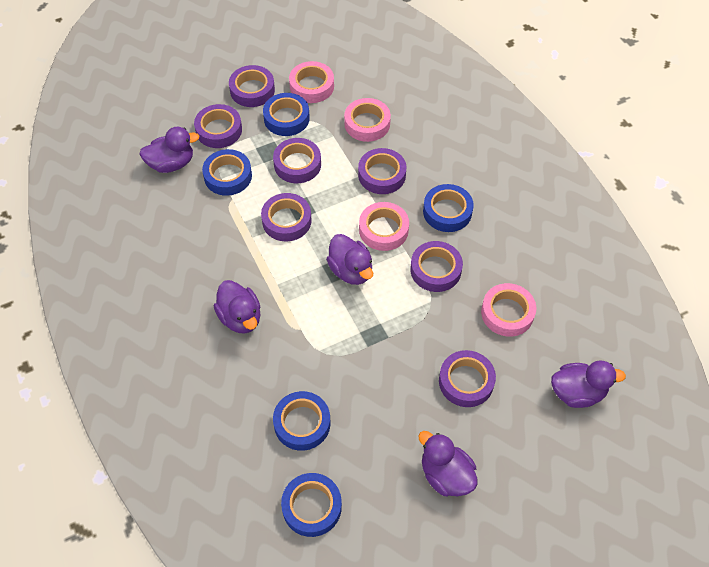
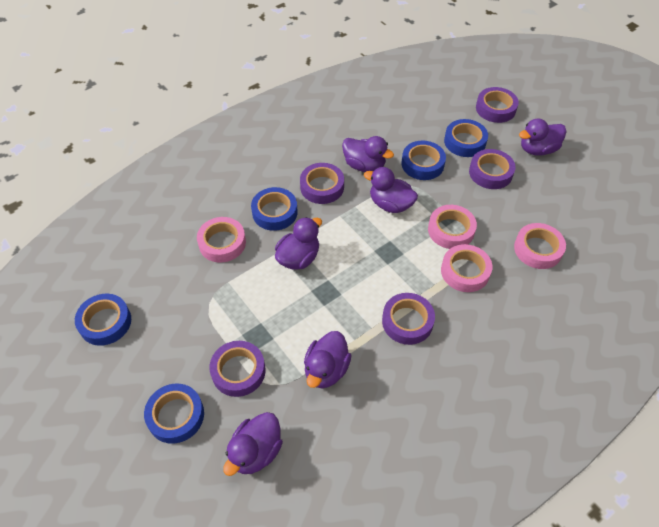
purple duck: 5 -> 6
purple tape: 7 -> 5

